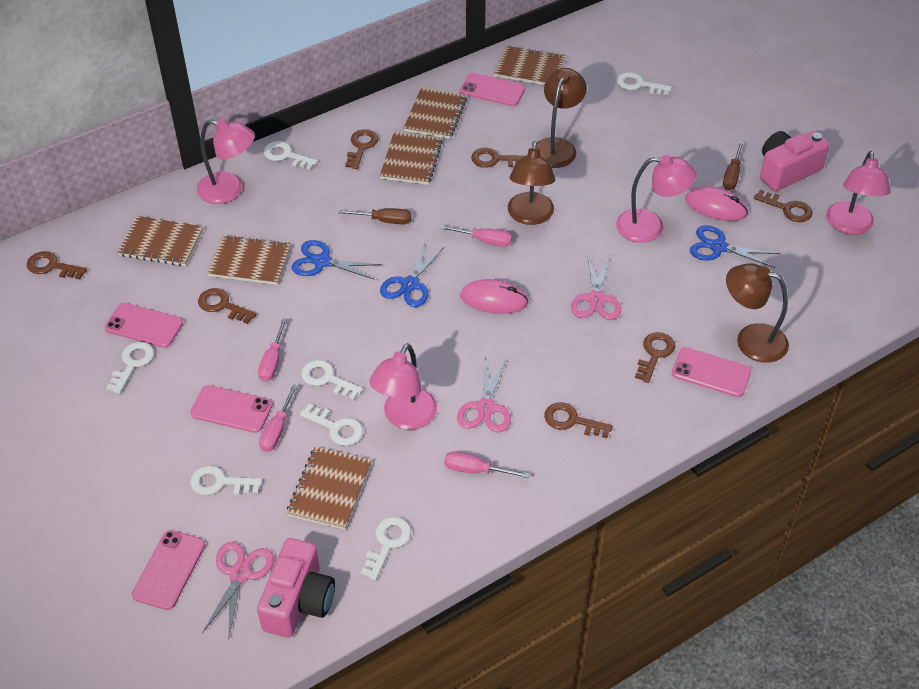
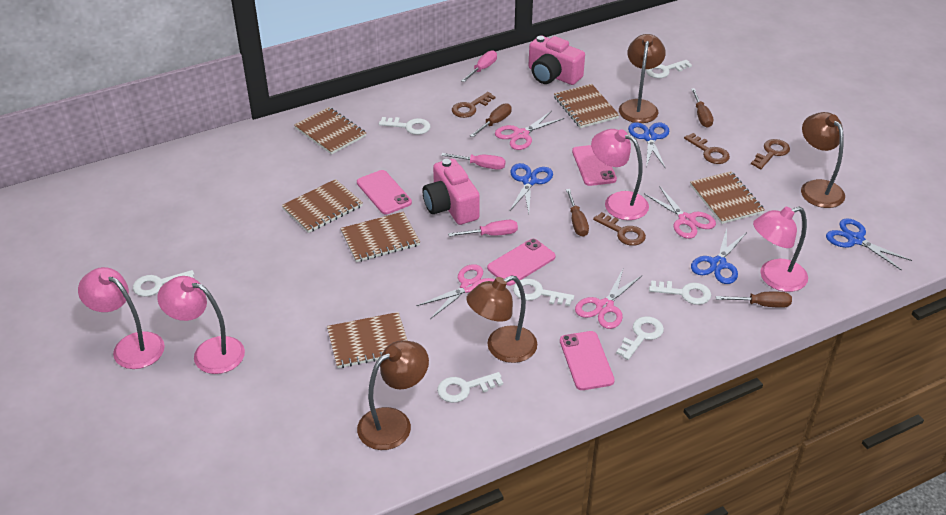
blue scissors: 3 -> 4
brown key: 7 -> 4
brown lamp: 3 -> 4
brown screwdriver: 2 -> 4
pink mouse: 2 -> 0
pink phone: 5 -> 4
pink scissors: 3 -> 4
pink screwdriver: 4 -> 3

